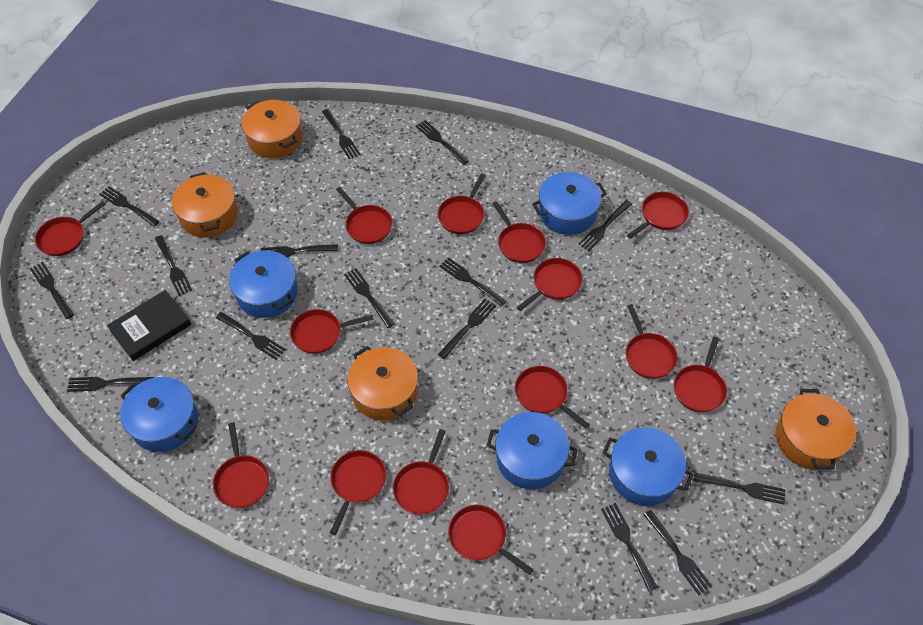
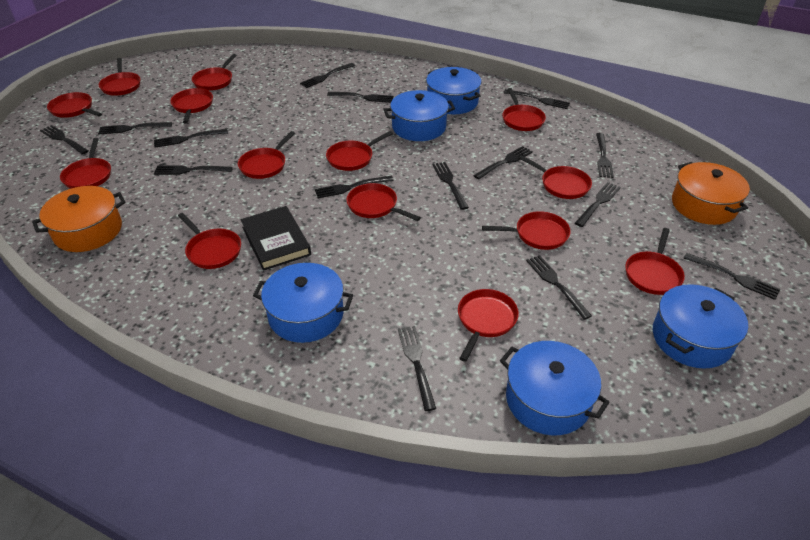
orange pot: 4 -> 2

